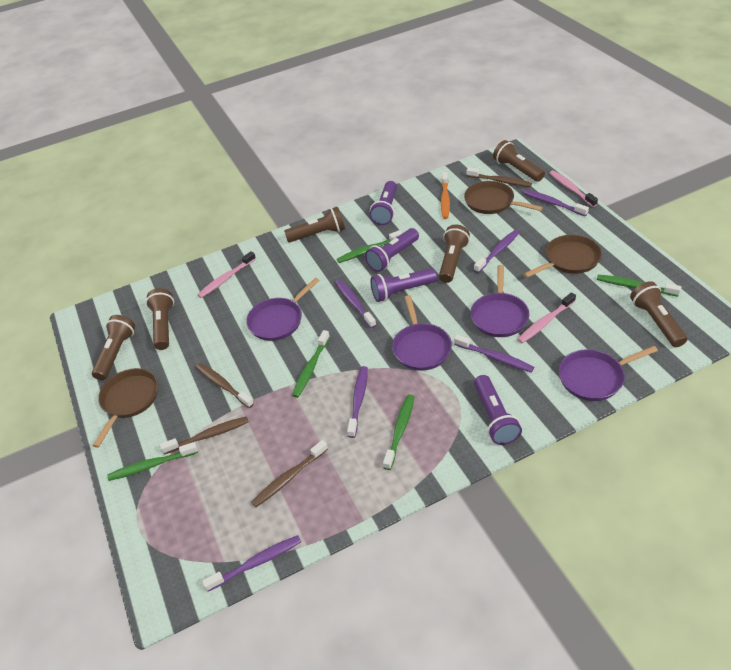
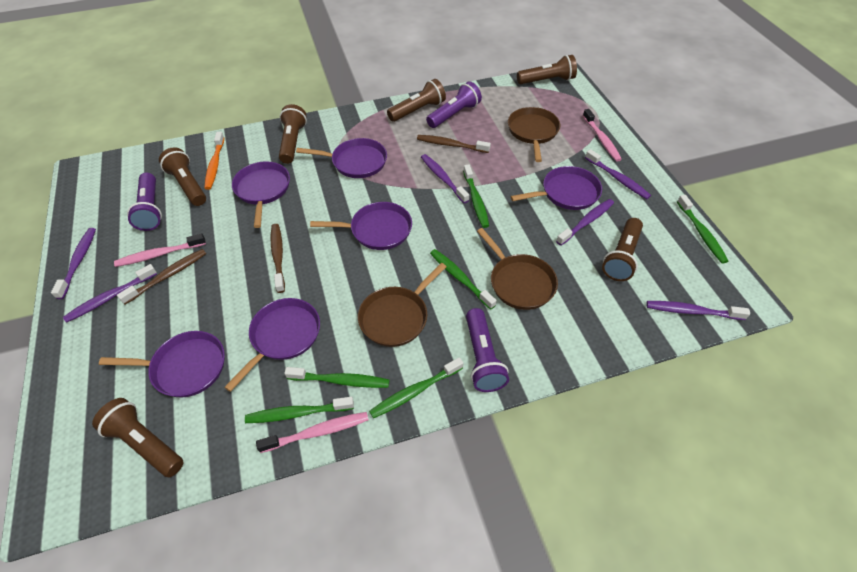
brown toothbrush: 4 -> 3
green toothbrush: 5 -> 6
purple flashlight: 4 -> 3
purple pan: 4 -> 6

